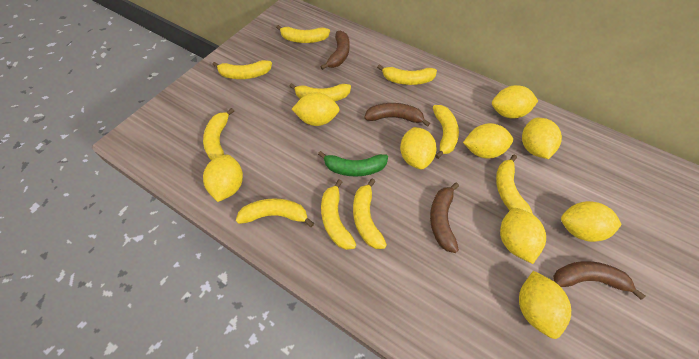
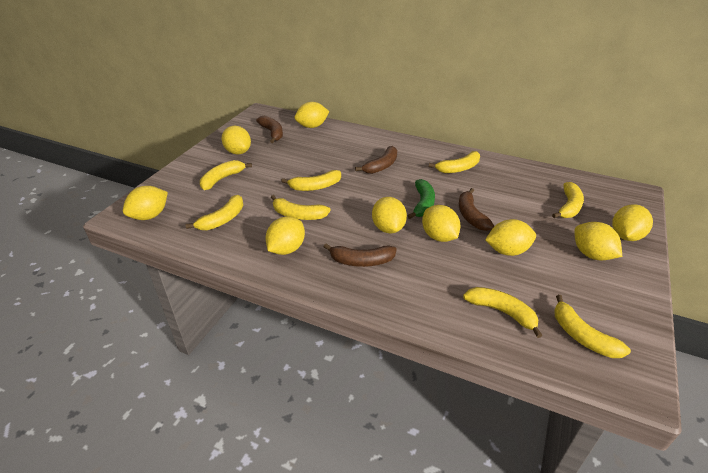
yellow banana: 10 -> 8

